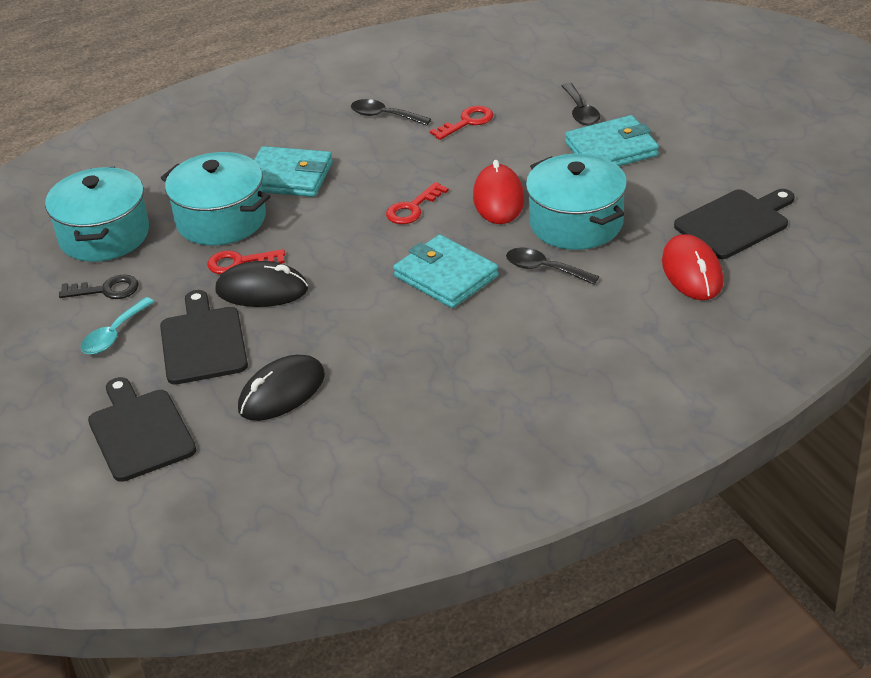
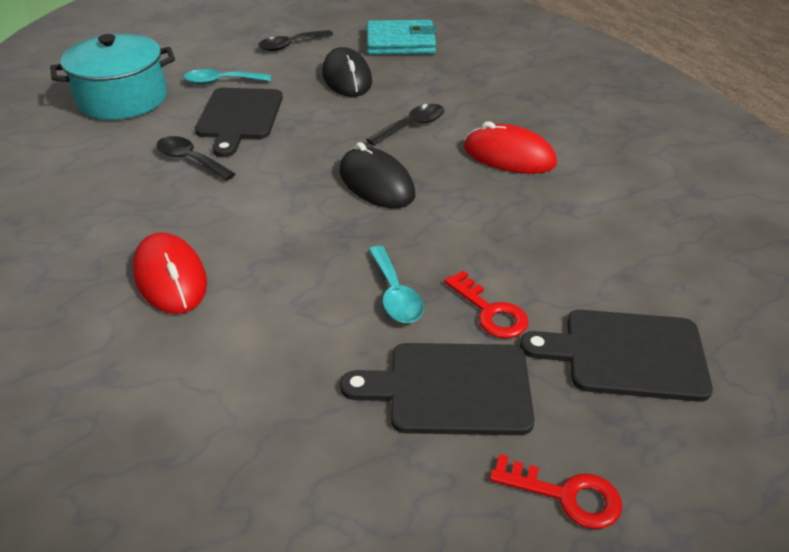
black key: 1 -> 0
red key: 3 -> 2
turquoise pot: 3 -> 1
turquoise spoon: 1 -> 2
turquoise wallet: 3 -> 1

